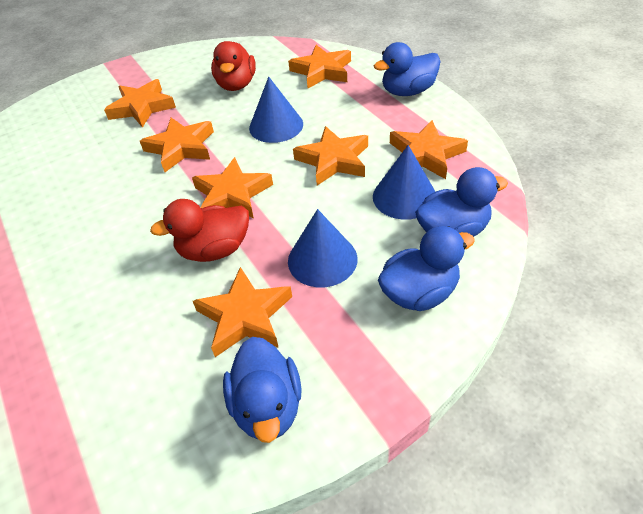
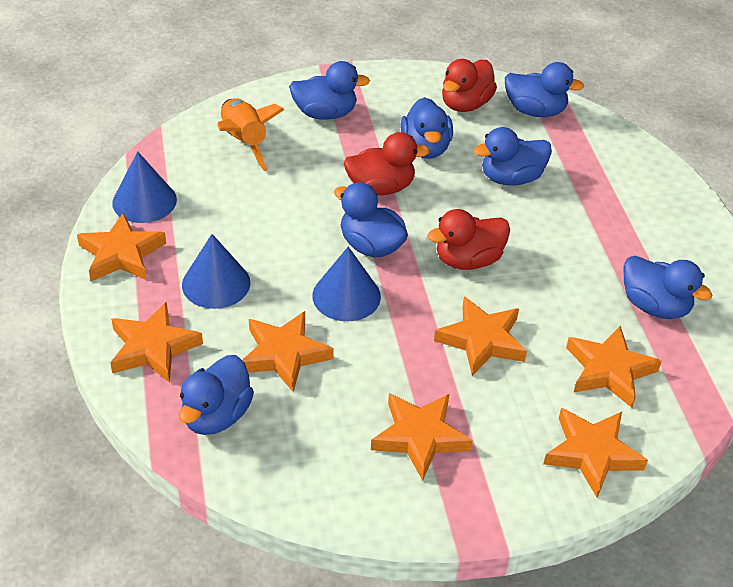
blue duck: 4 -> 7
orange rocket: 0 -> 1
red duck: 2 -> 3

